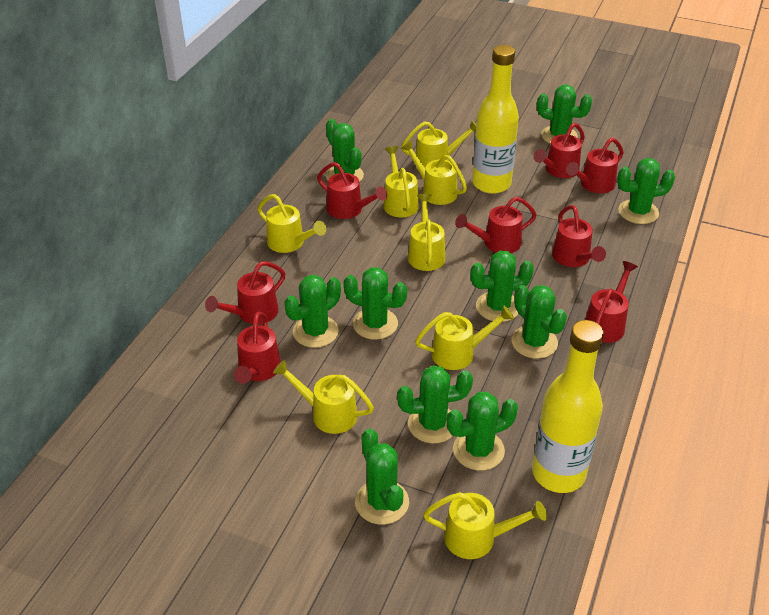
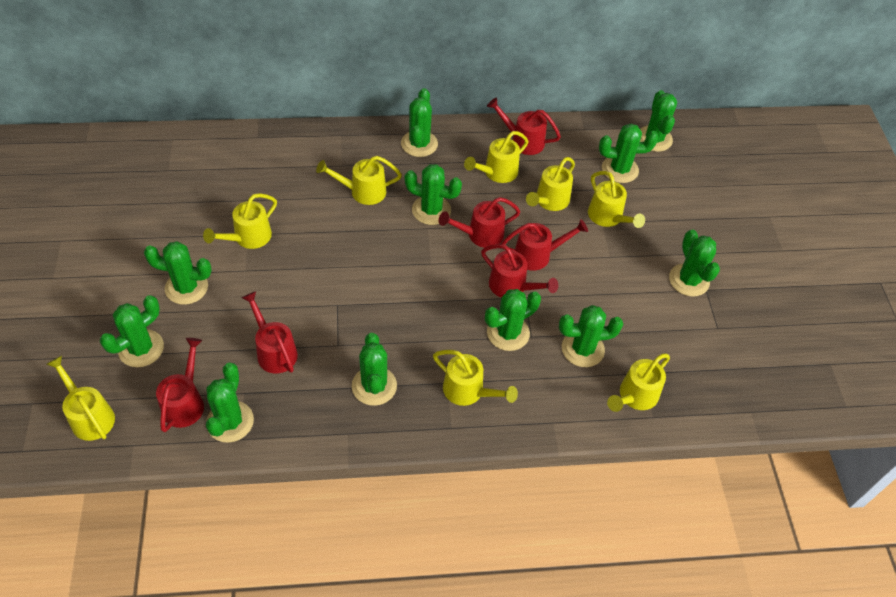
green cactus: 10 -> 11
red watering can: 8 -> 6
yellow bottle: 2 -> 0

